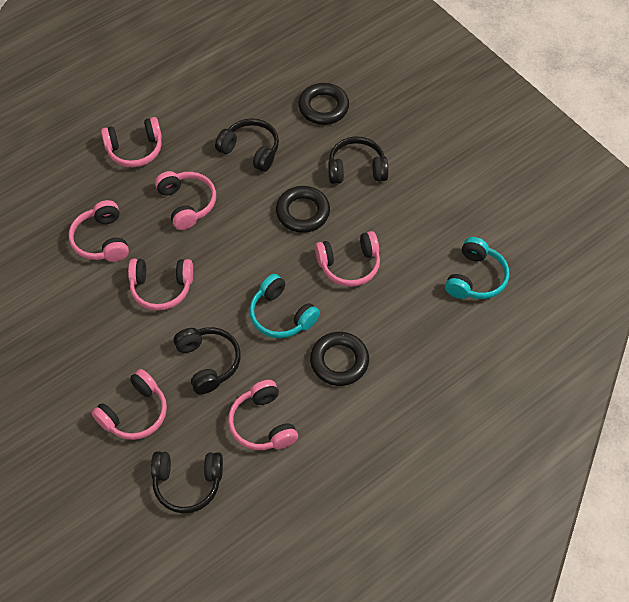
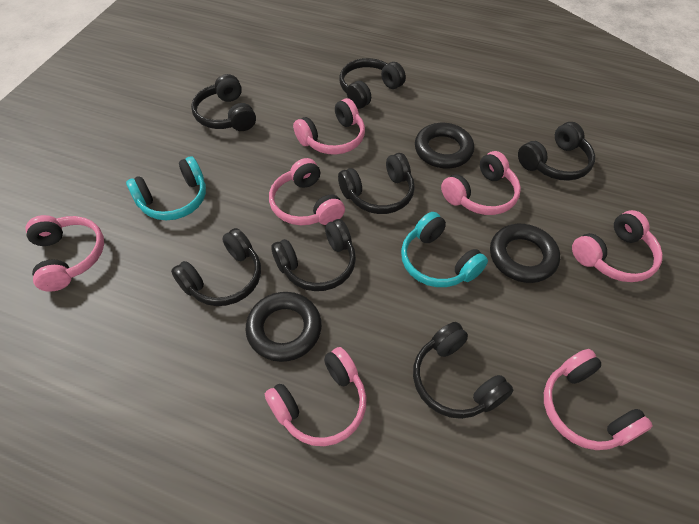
black headphones: 4 -> 7

